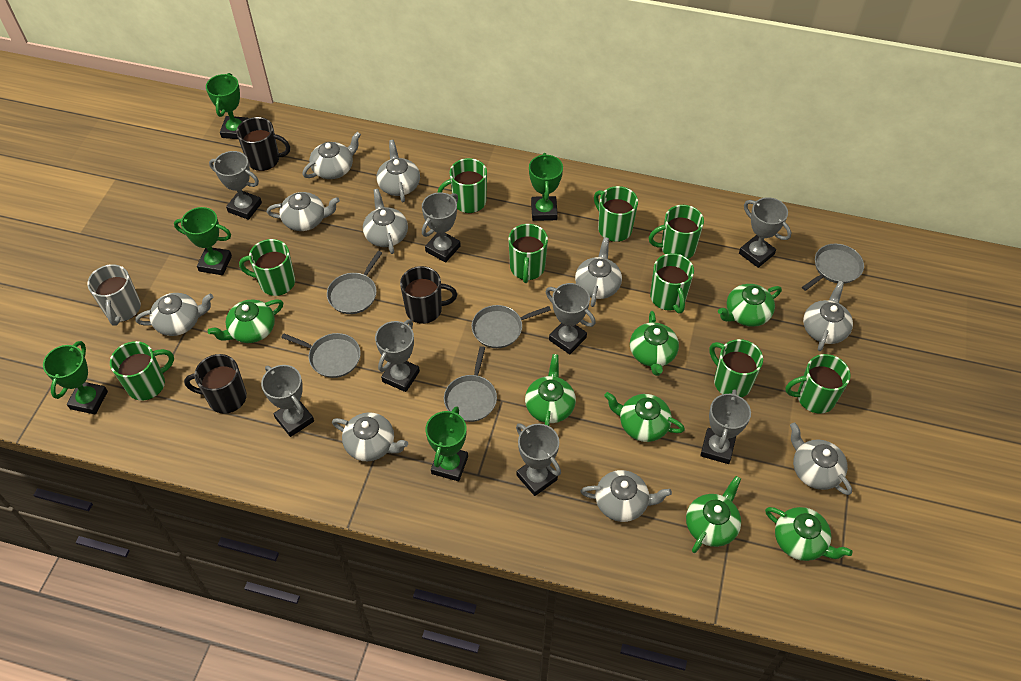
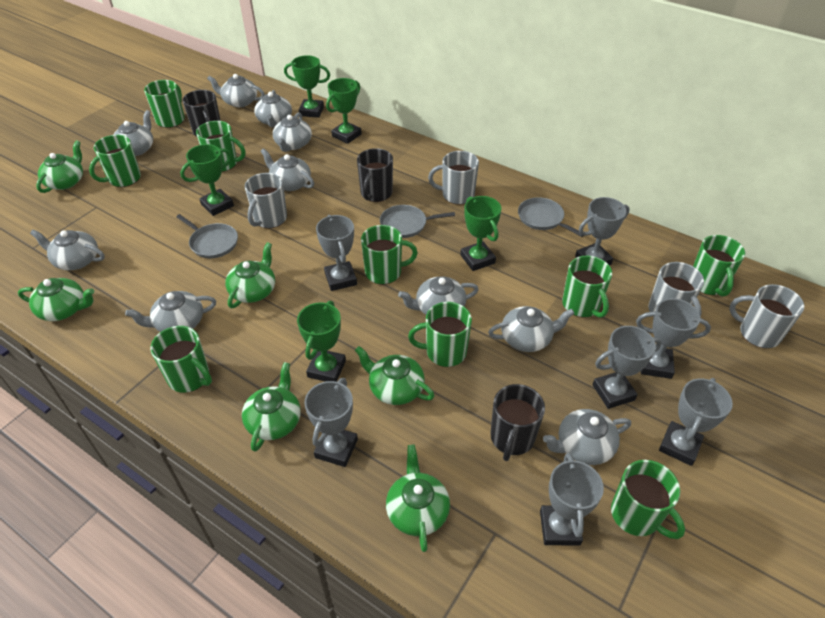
green teapot: 7 -> 6
grey mug: 1 -> 4
grey pan: 5 -> 3
grey trophy: 8 -> 7

